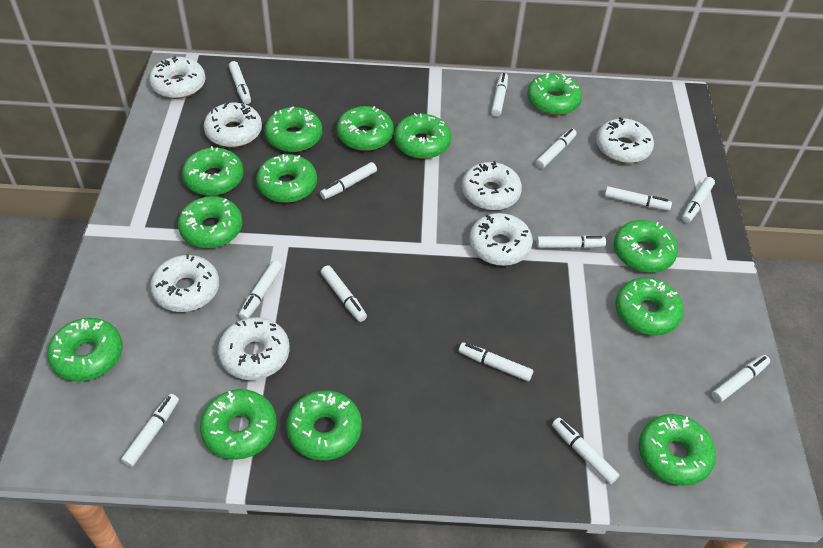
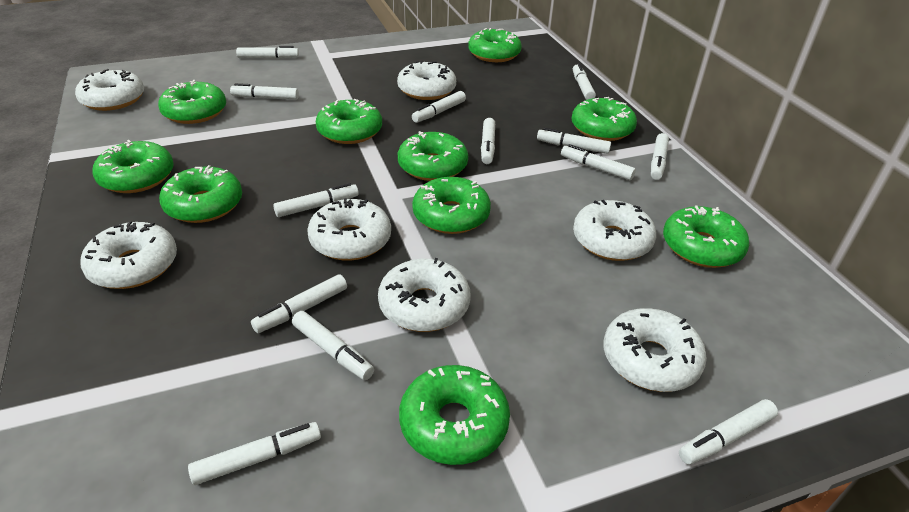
green donut: 13 -> 10

